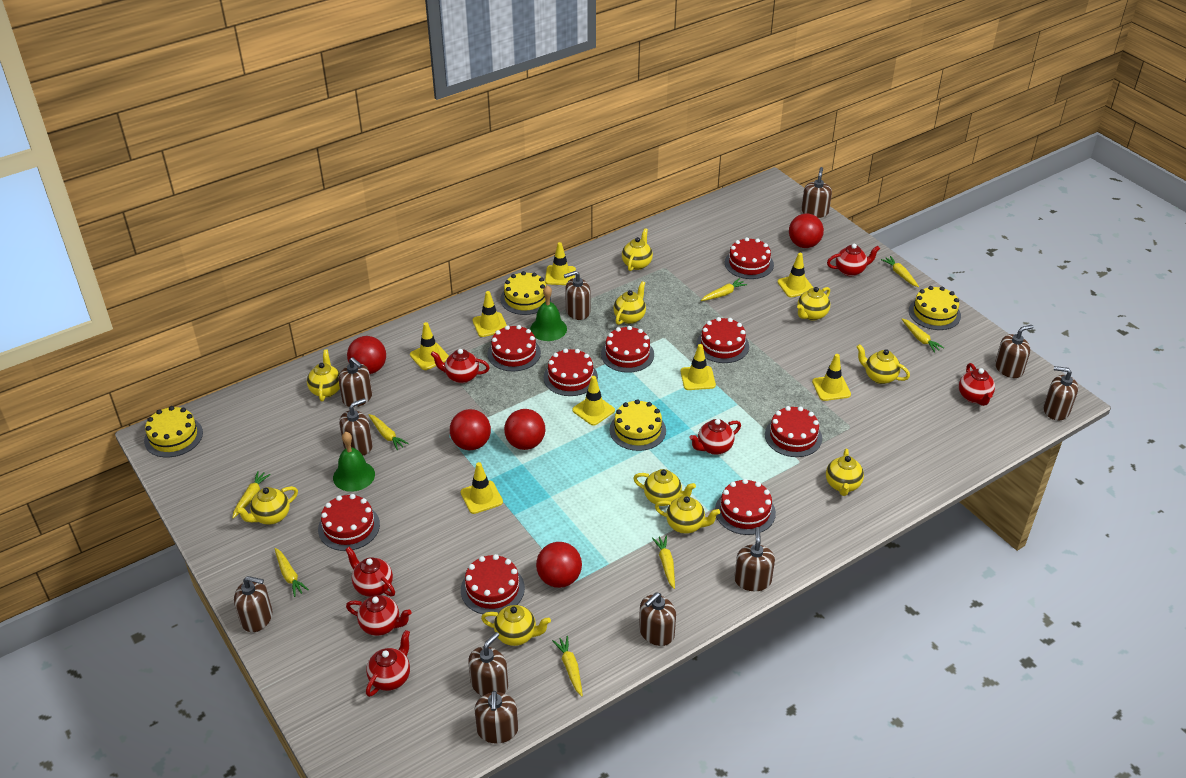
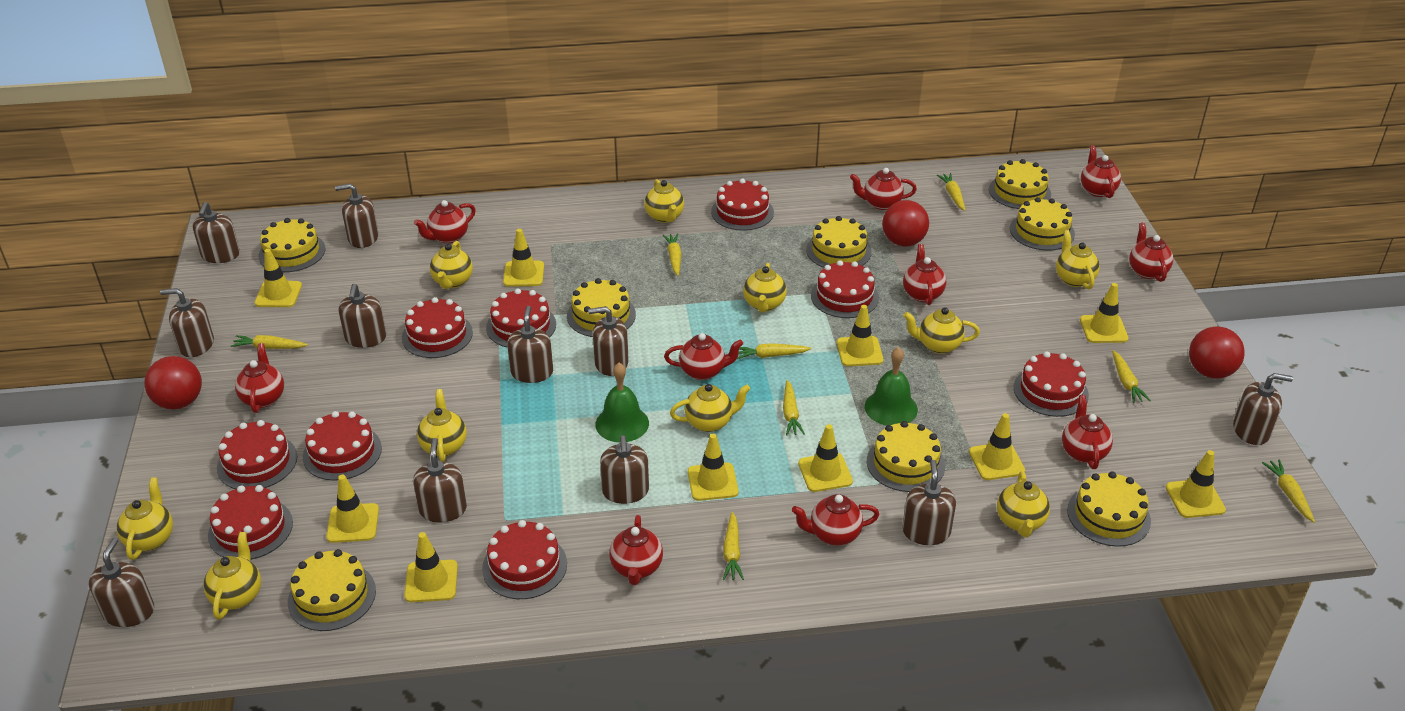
red ball: 5 -> 3
red teapot: 7 -> 10
yellow cake: 4 -> 8
yellow traffic cone: 8 -> 10

